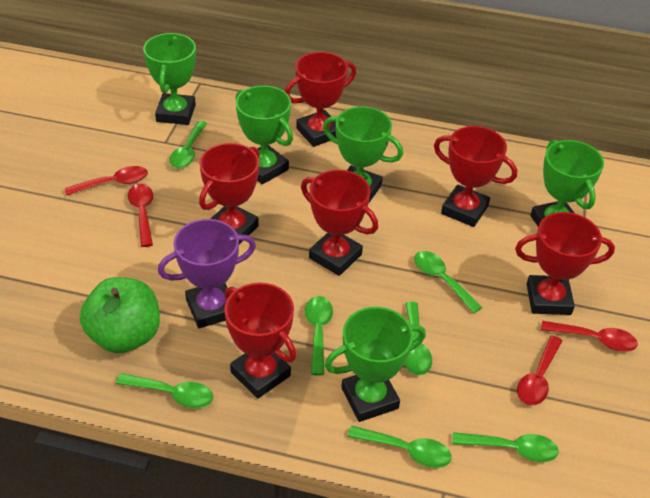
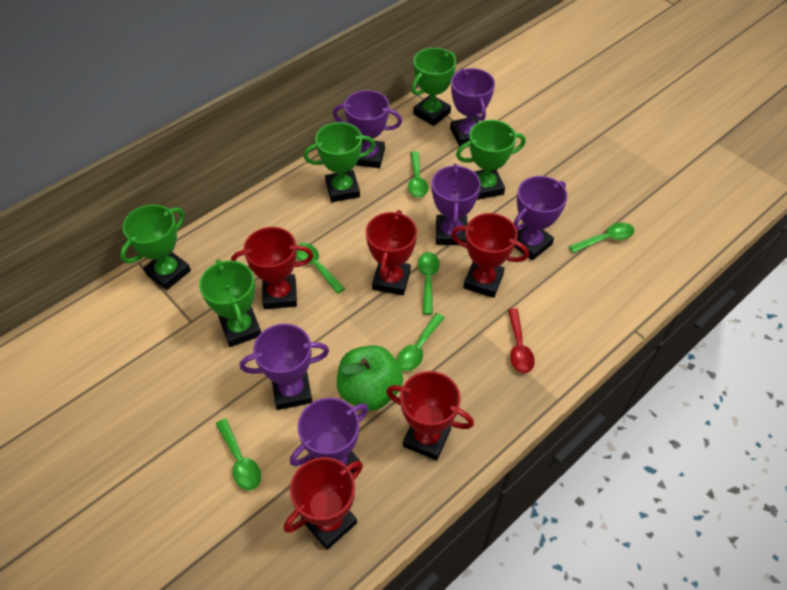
green spoon: 7 -> 6
purple trophy: 1 -> 6
red spoon: 4 -> 1
red trophy: 6 -> 5

